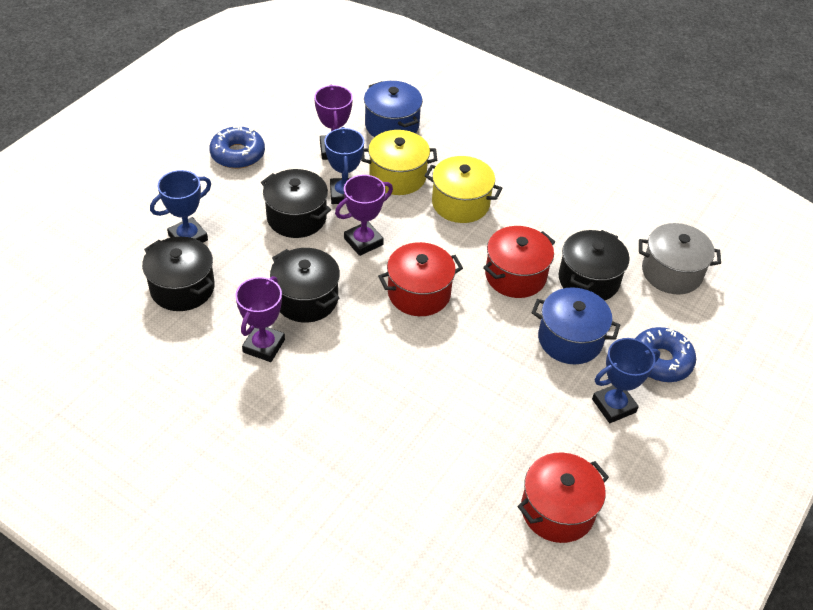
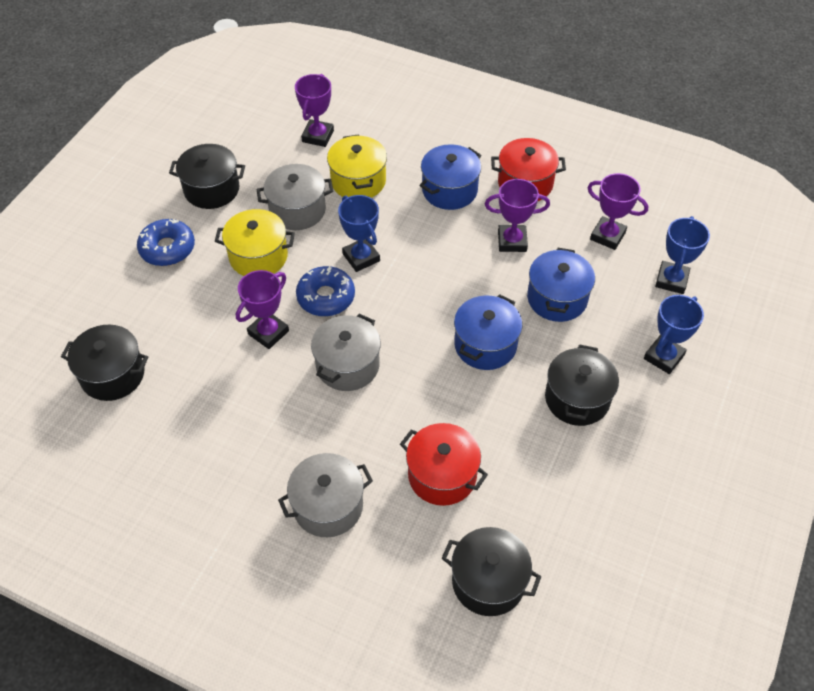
blue pot: 2 -> 3
grey pot: 1 -> 3
purple trophy: 3 -> 4
red pot: 3 -> 2

